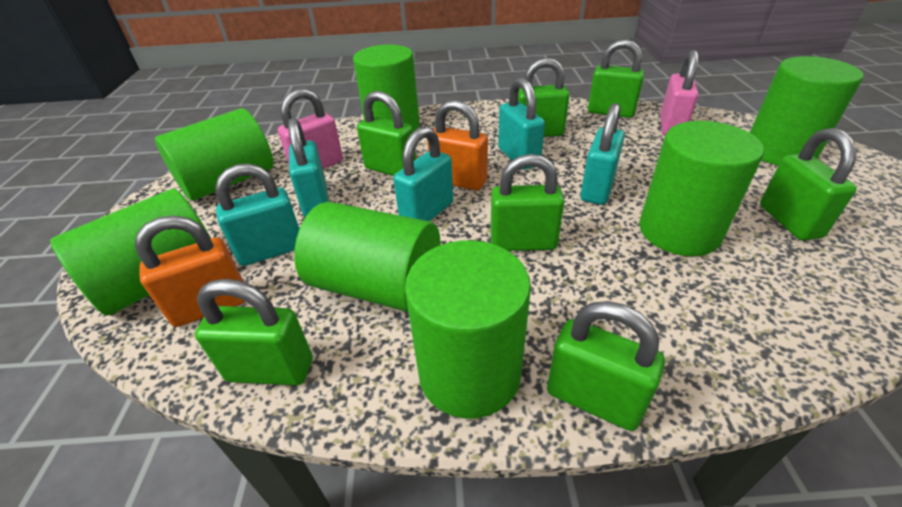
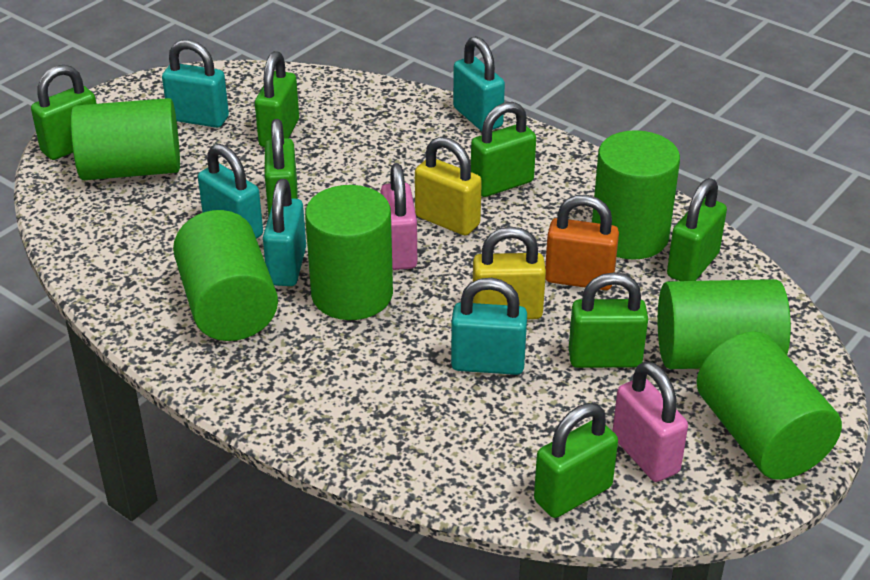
green cylinder: 7 -> 6
orange padlock: 2 -> 1
yellow padlock: 0 -> 2

